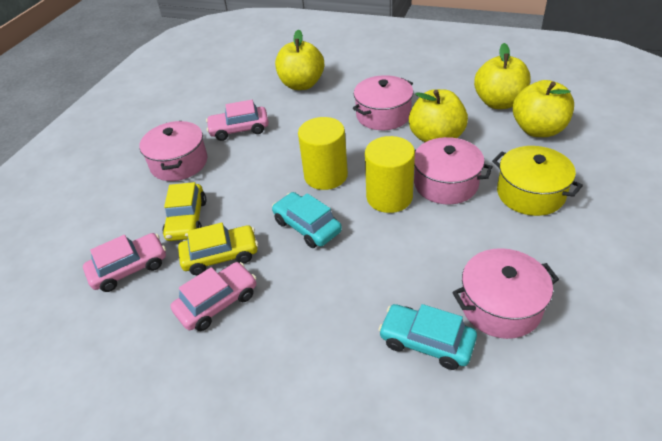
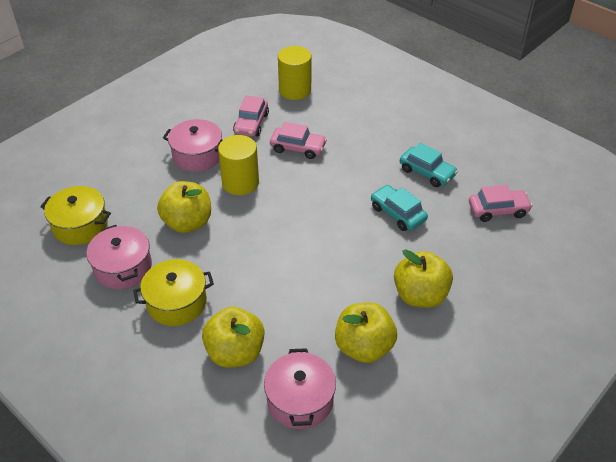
pink pot: 4 -> 3
yellow car: 2 -> 0
yellow pot: 1 -> 2

